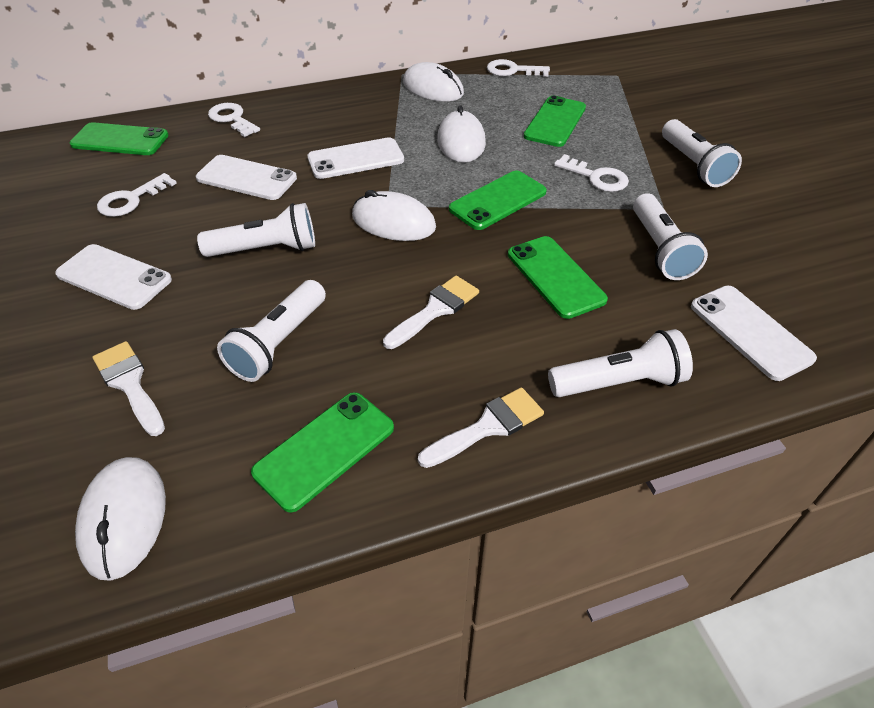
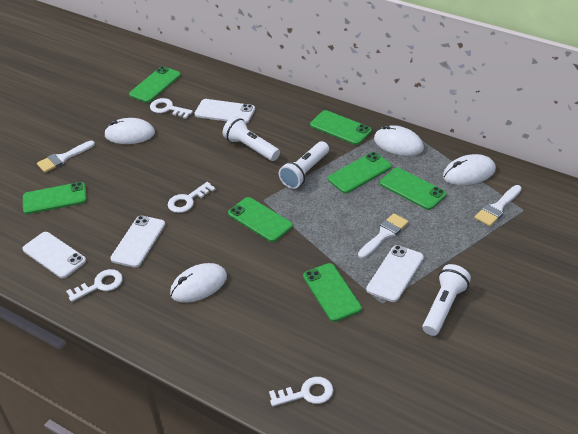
green phone: 5 -> 7
white flashlight: 5 -> 3

